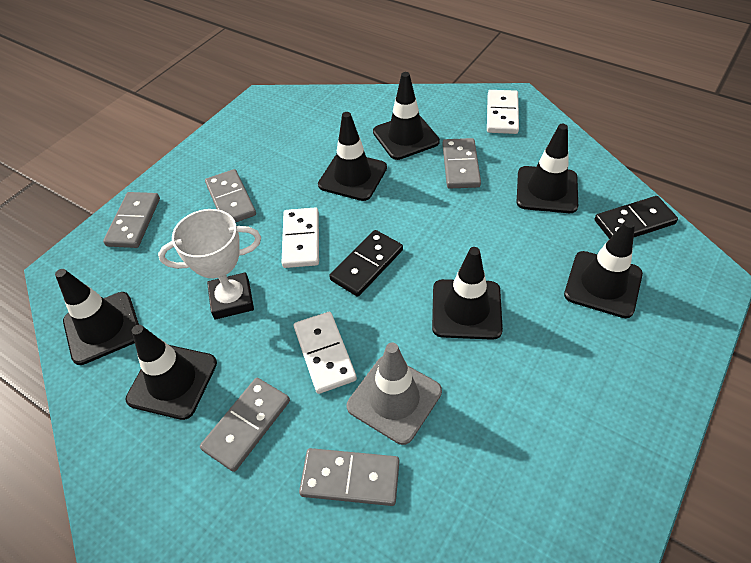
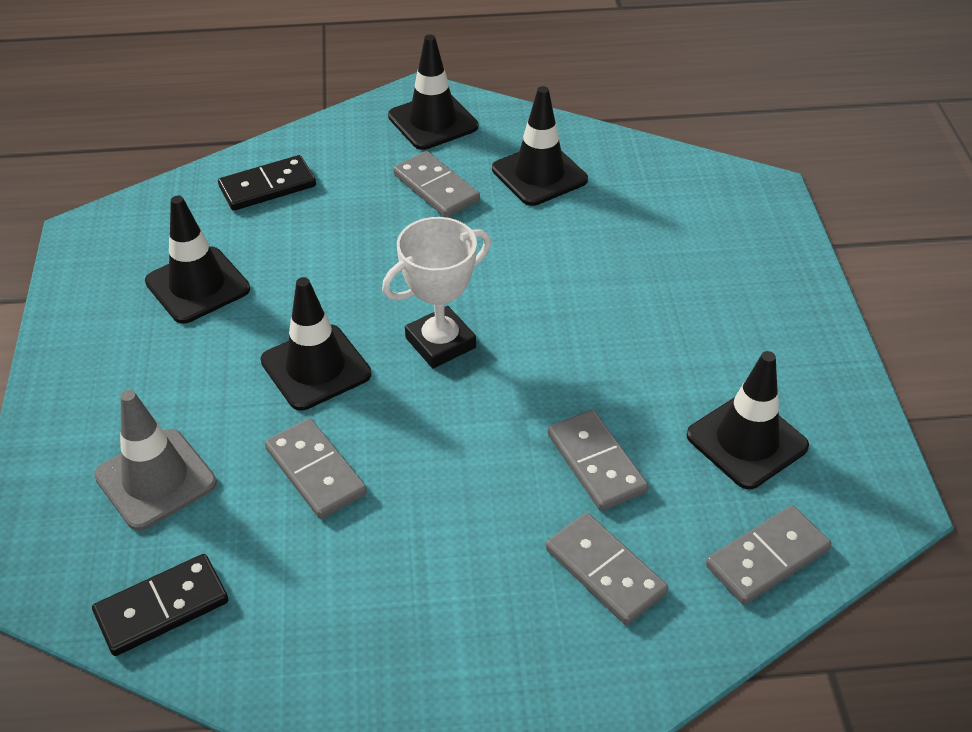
black traffic cone: 7 -> 5
white domino: 3 -> 0

